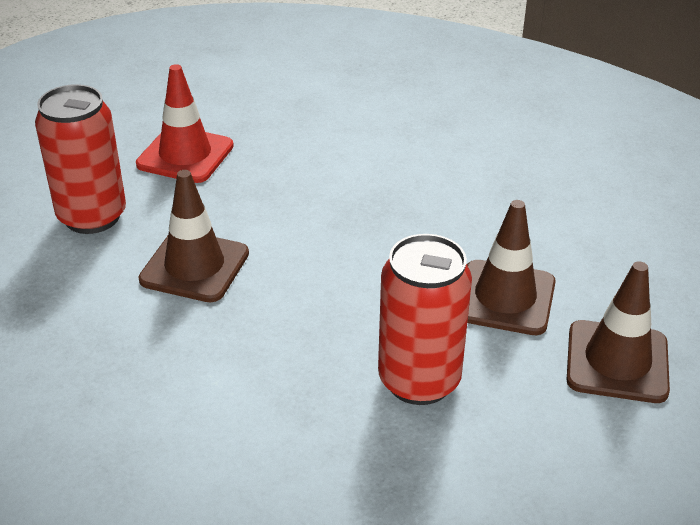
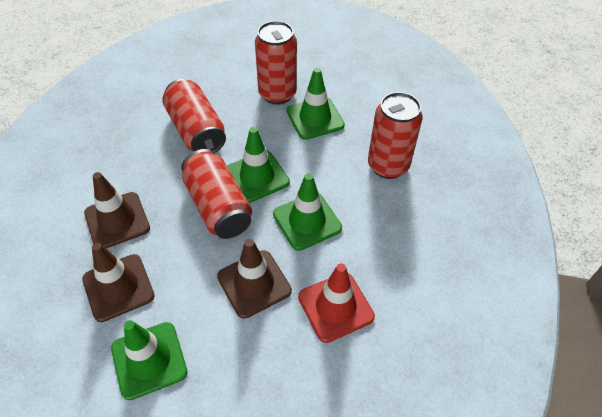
green traffic cone: 0 -> 4
red can: 2 -> 4

